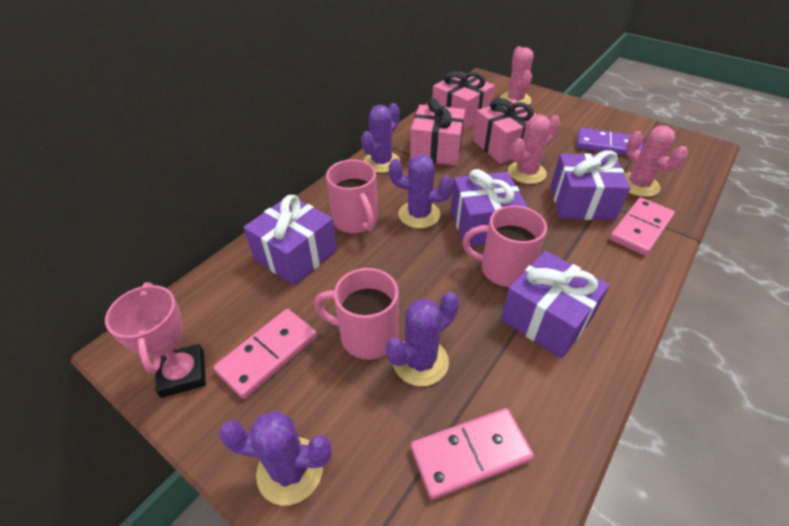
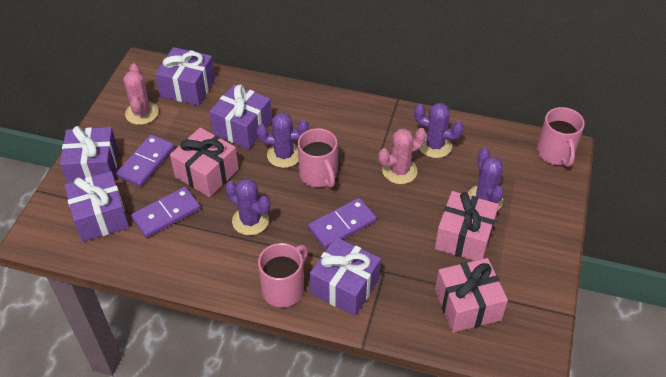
pink cactus: 3 -> 2
pink domino: 3 -> 0
pink trophy: 1 -> 0
purple domino: 1 -> 3
purple gift: 4 -> 5

